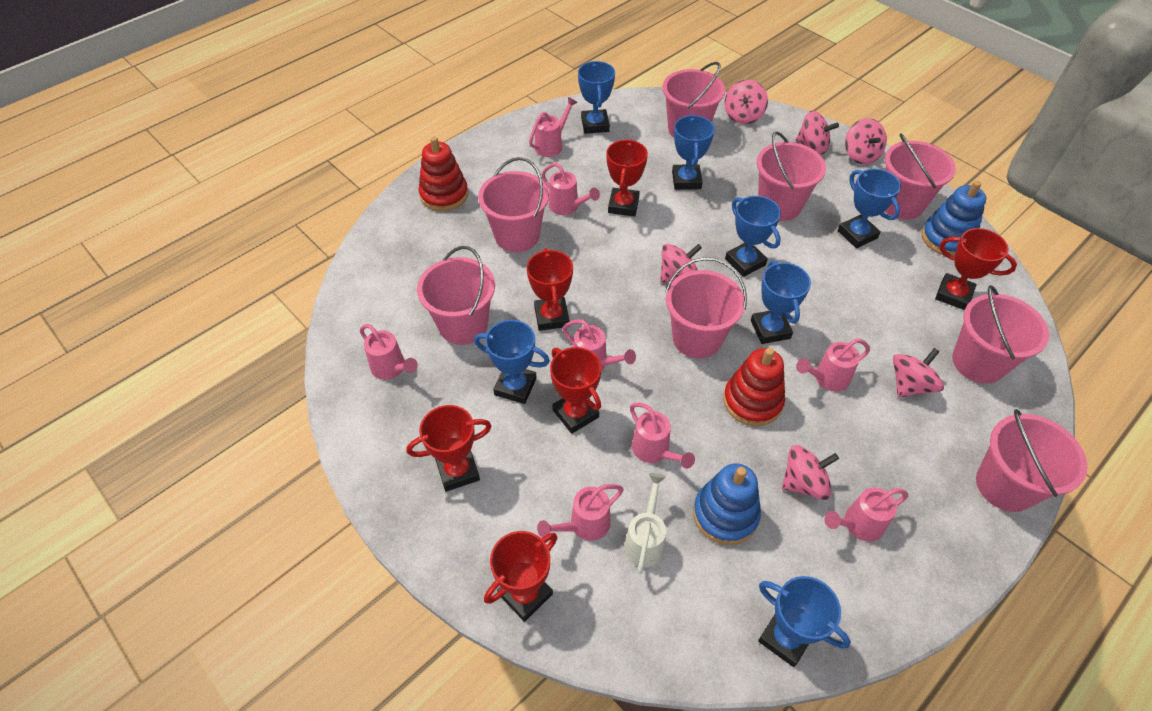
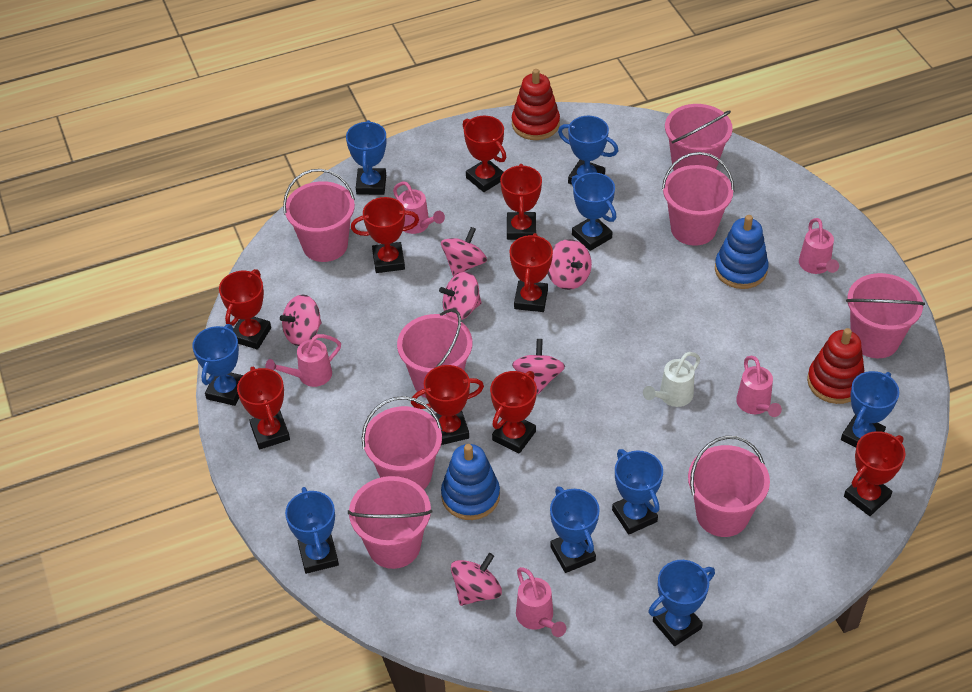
blue trophy: 7 -> 9
pink watering can: 8 -> 5
red trophy: 6 -> 9

